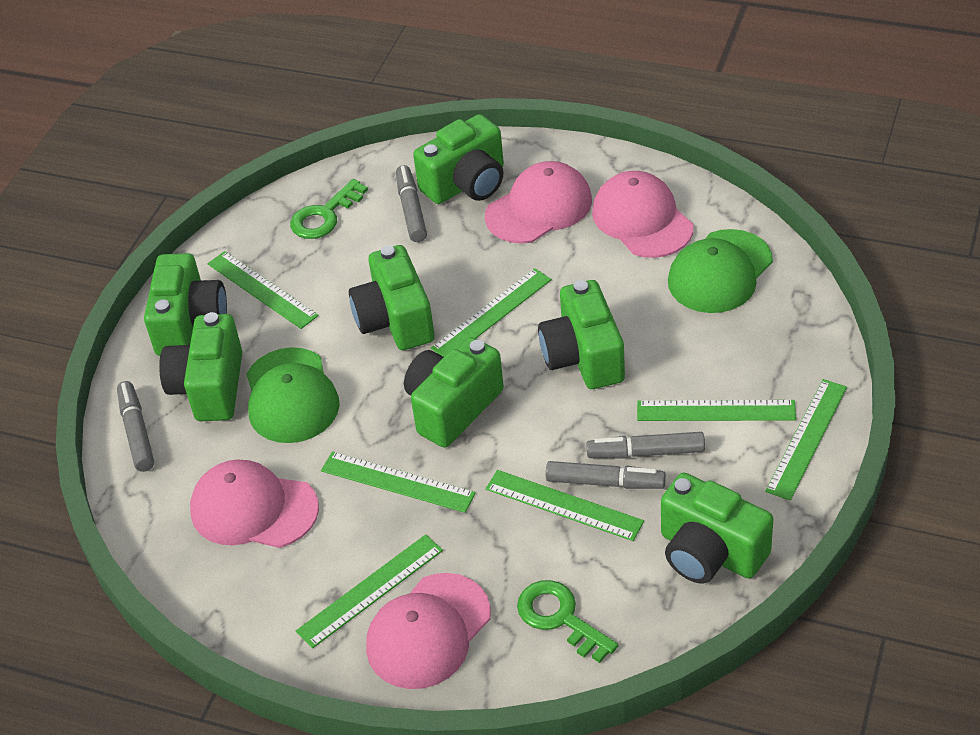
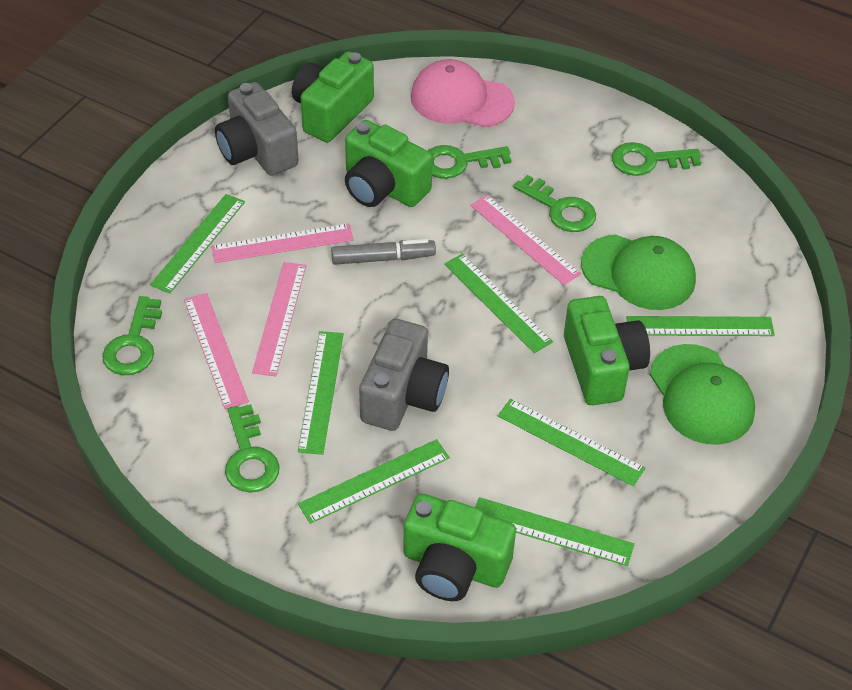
green camera: 7 -> 4
green key: 2 -> 5
grey camera: 0 -> 2
grey marker: 4 -> 1
pink cap: 4 -> 1
pink ruler: 0 -> 4

